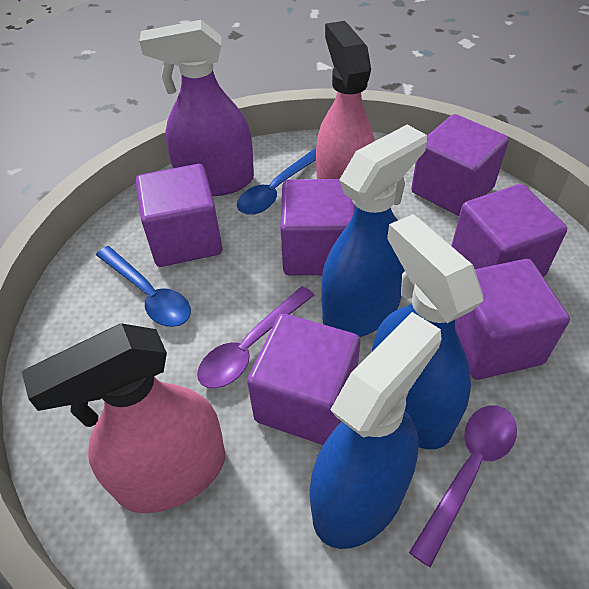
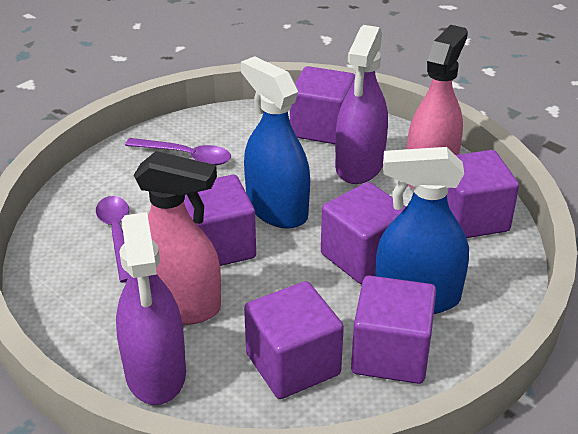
blue spoon: 2 -> 0
blue spray bottle: 3 -> 2
purple spray bottle: 1 -> 2

